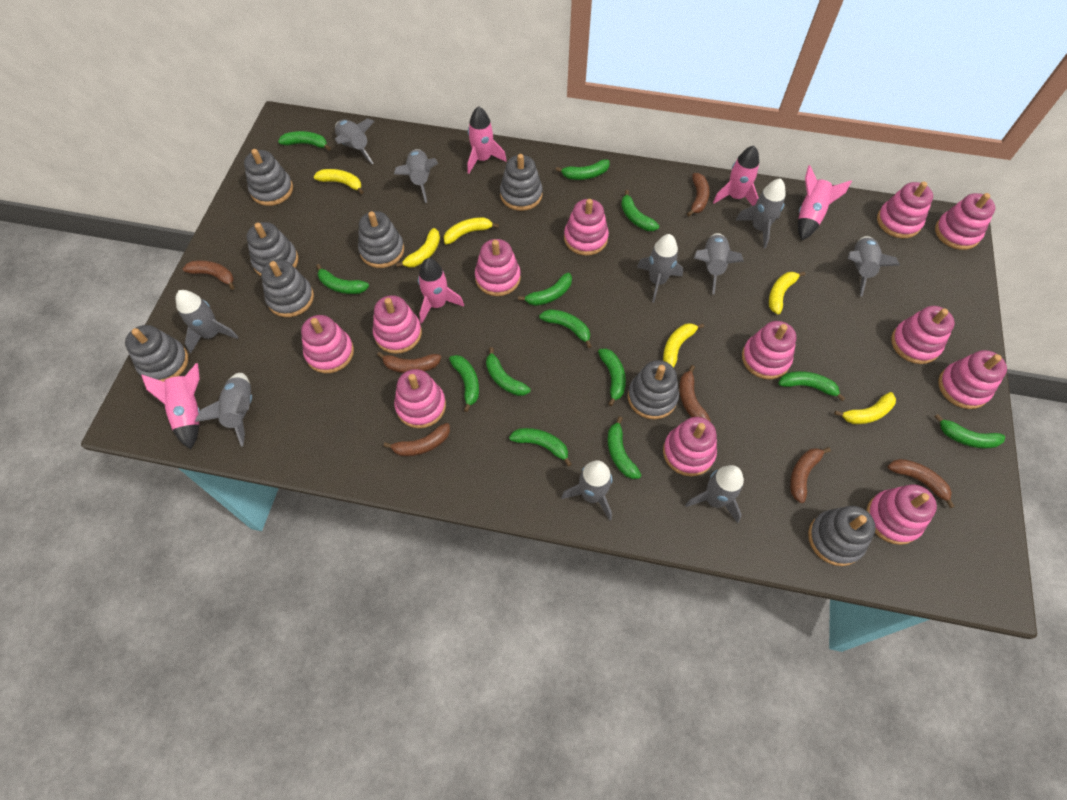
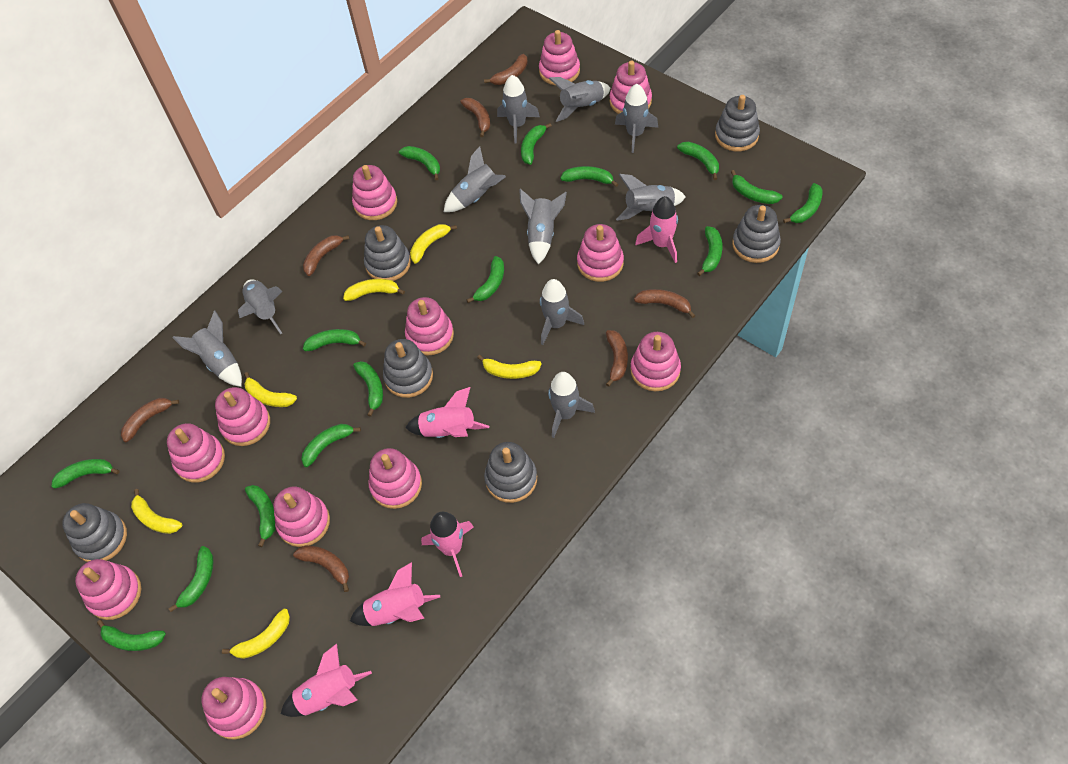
green banana: 13 -> 15
grey stacking toy: 8 -> 6

